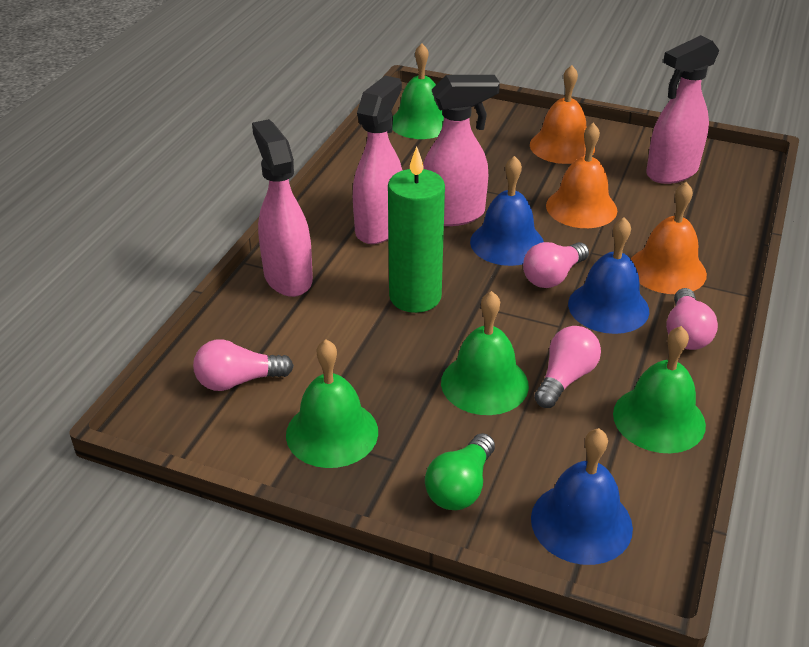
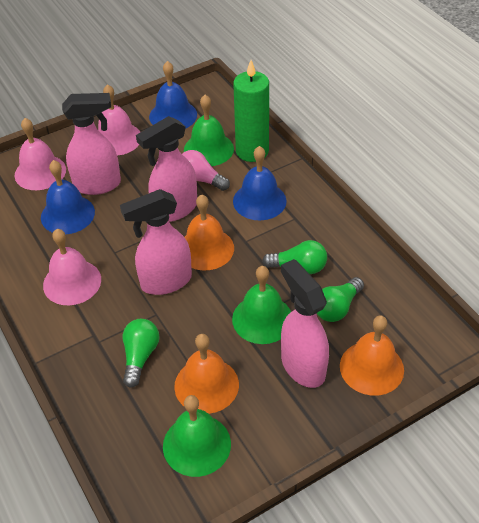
green bell: 4 -> 3
green light bulb: 1 -> 3
pink bell: 0 -> 3
pink light bulb: 4 -> 1

